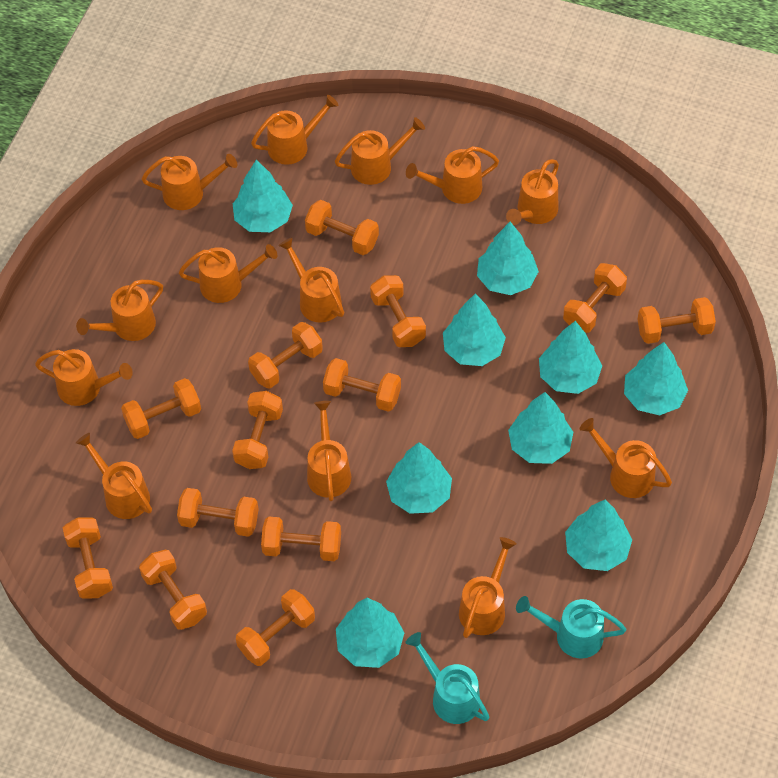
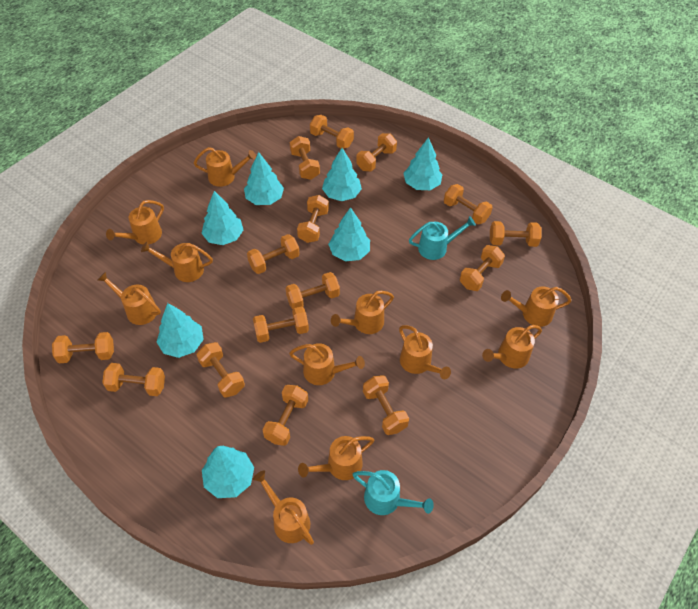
orange dumbbell: 13 -> 15
orange watering can: 13 -> 11
turquoise tree: 9 -> 7

